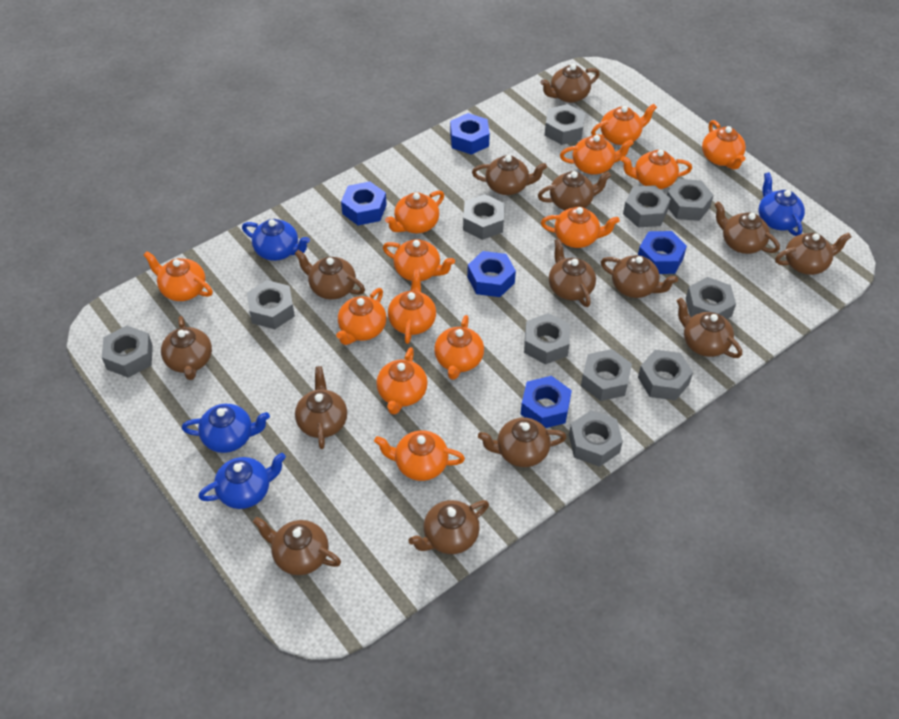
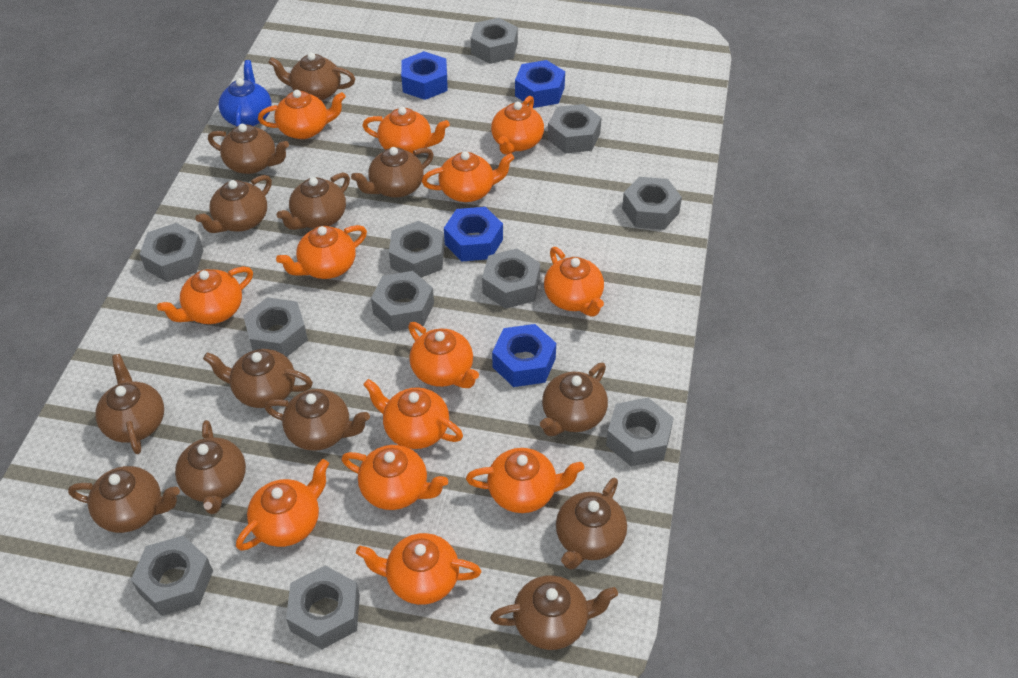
blue nut: 5 -> 4
blue teapot: 4 -> 1
brown teapot: 14 -> 13

